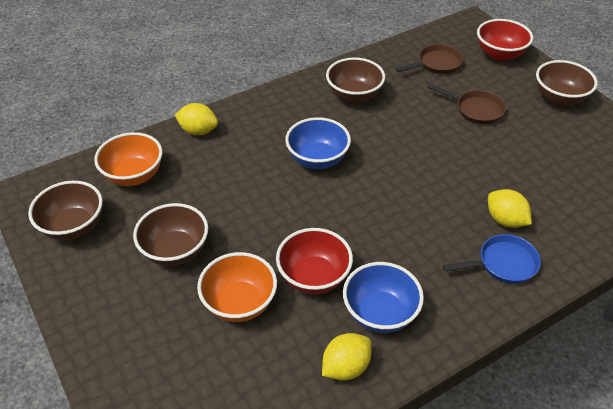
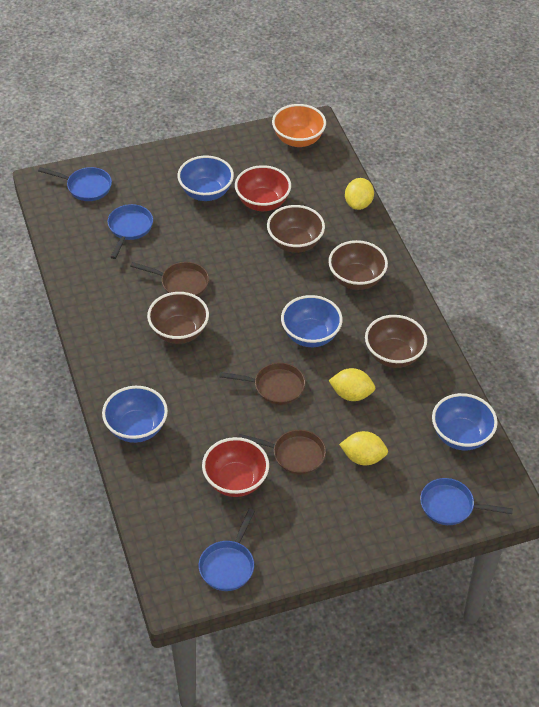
blue bowl: 2 -> 4
blue pan: 1 -> 4
brown pan: 2 -> 3
orange bowl: 2 -> 1

